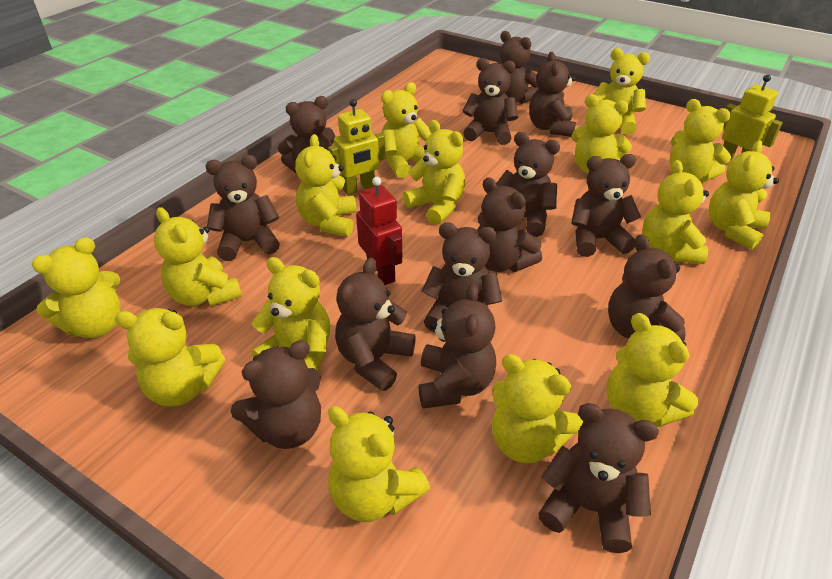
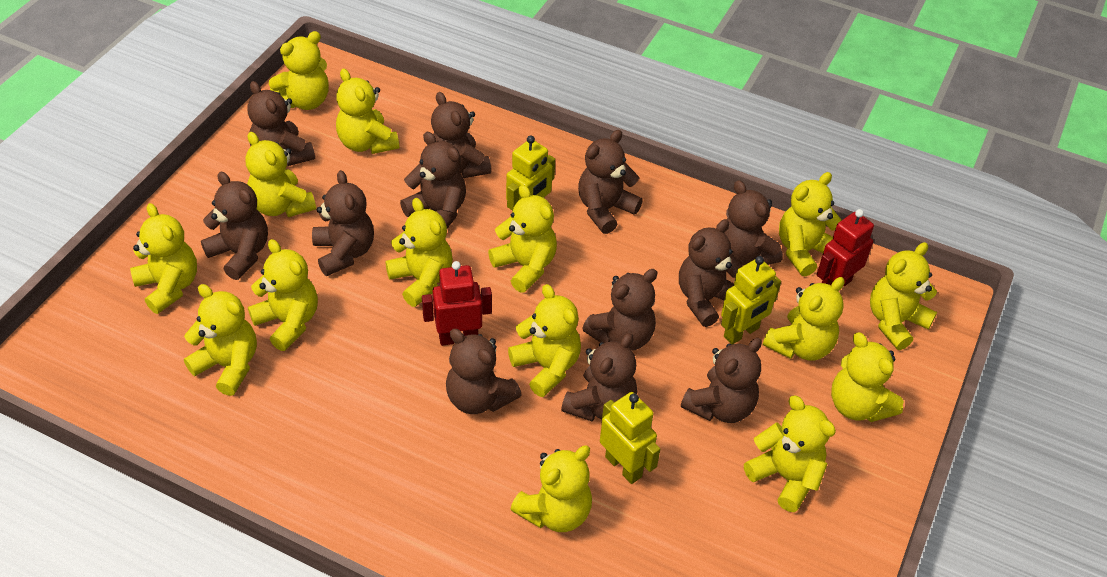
brown teddy bear: 14 -> 12
red robot: 1 -> 2
yellow robot: 2 -> 3

